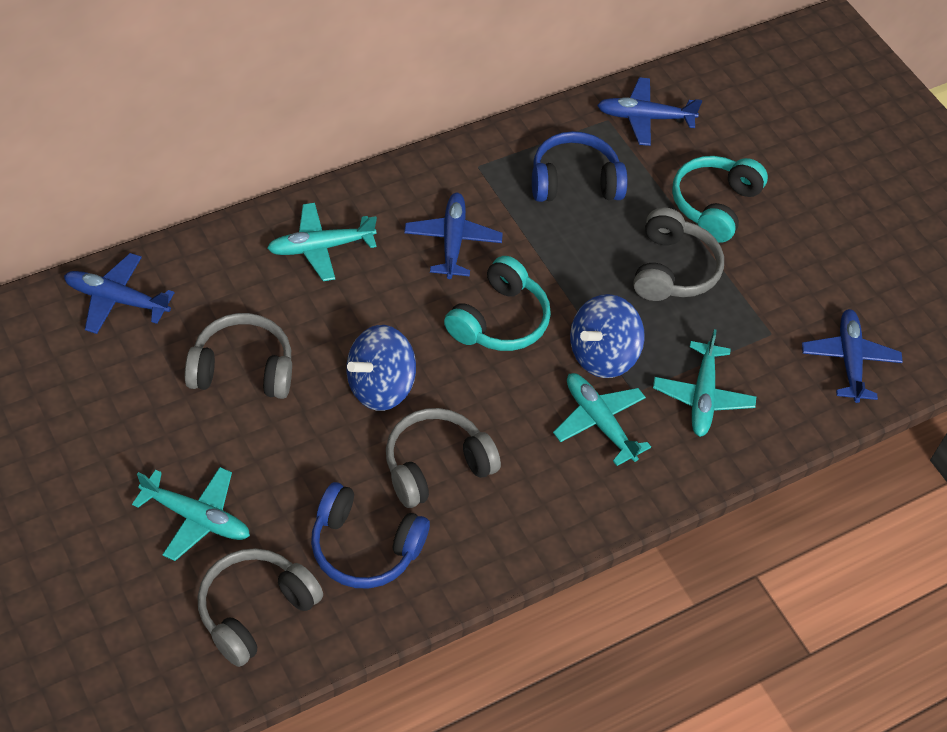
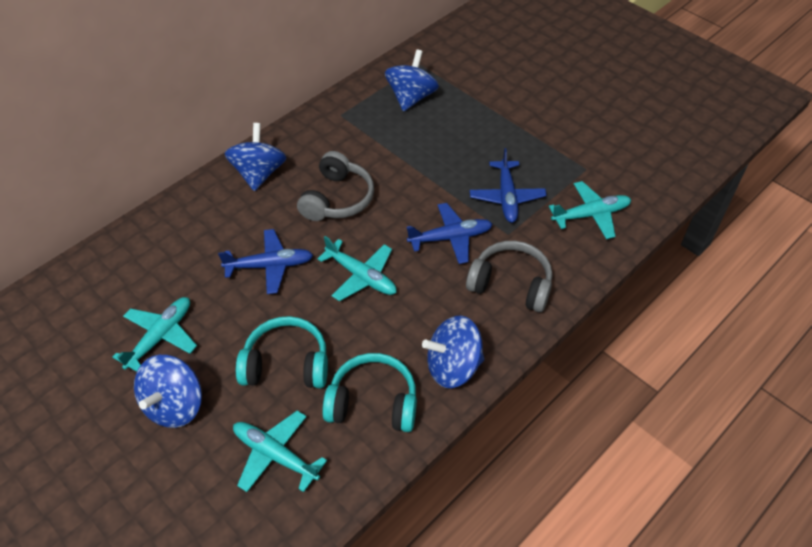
blue headphones: 2 -> 0
blue plane: 4 -> 3
blue spinning top: 2 -> 4
grey headphones: 4 -> 2

